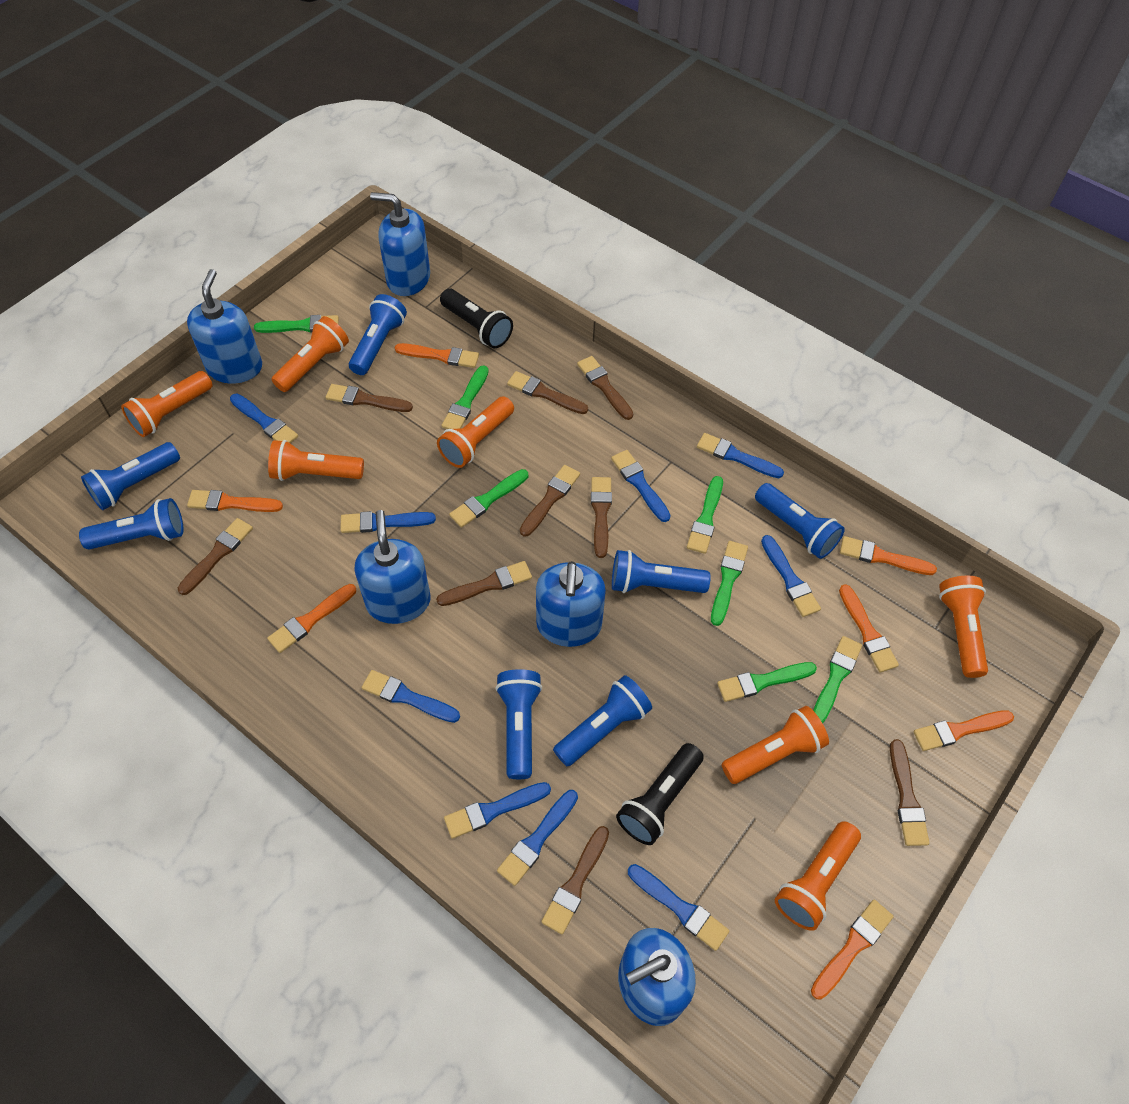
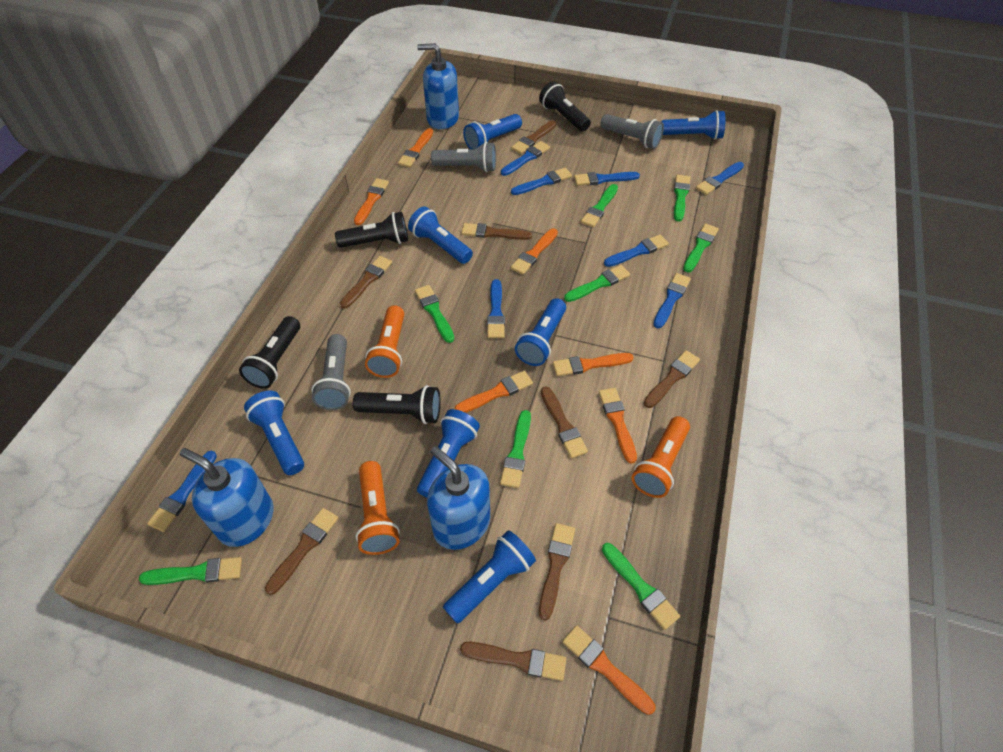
black flashlight: 2 -> 4
blue brush: 9 -> 8
blue soap dispenser: 5 -> 3
brown brush: 9 -> 8
green brush: 7 -> 8
grey flashlight: 0 -> 3
orange flashlight: 7 -> 3

